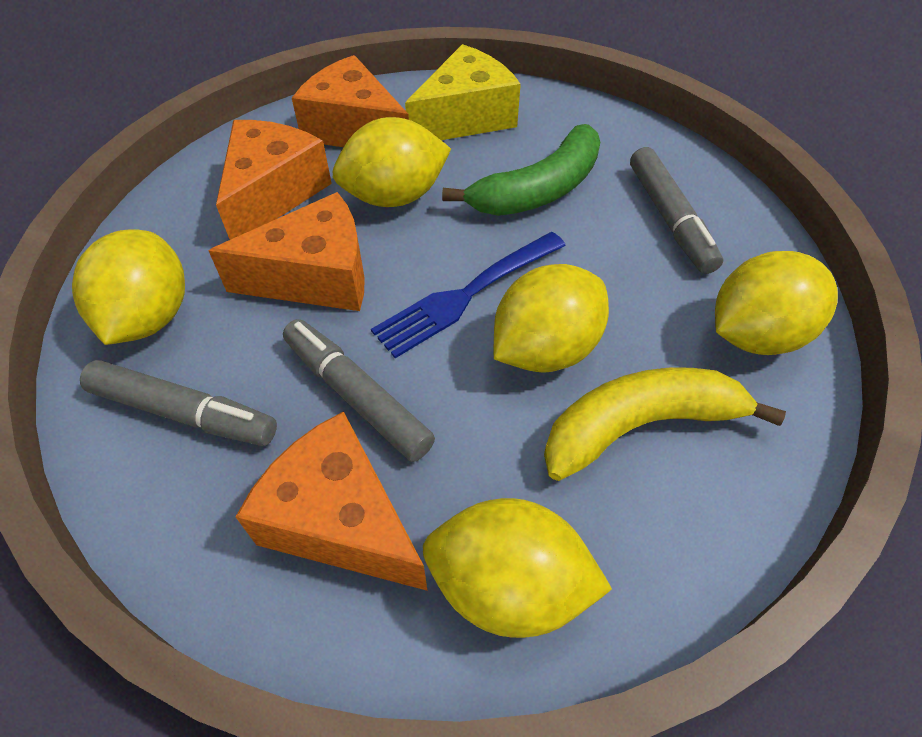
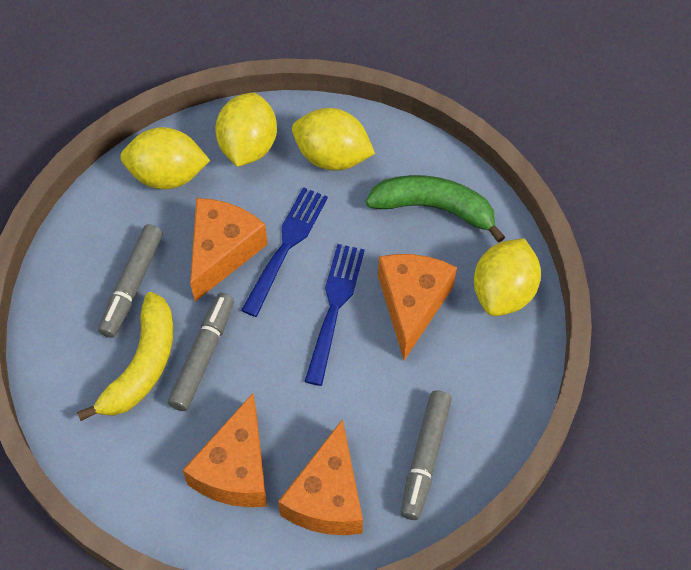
blue fork: 1 -> 2
yellow cheese: 1 -> 0
yellow lemon: 5 -> 4

